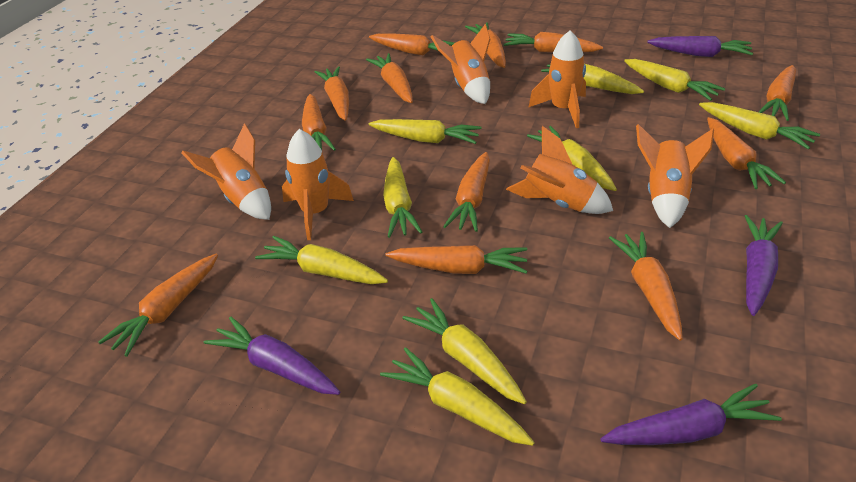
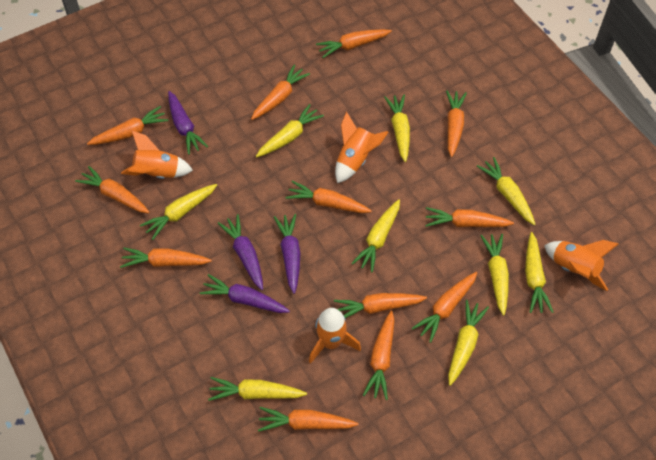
orange rocket: 6 -> 4

